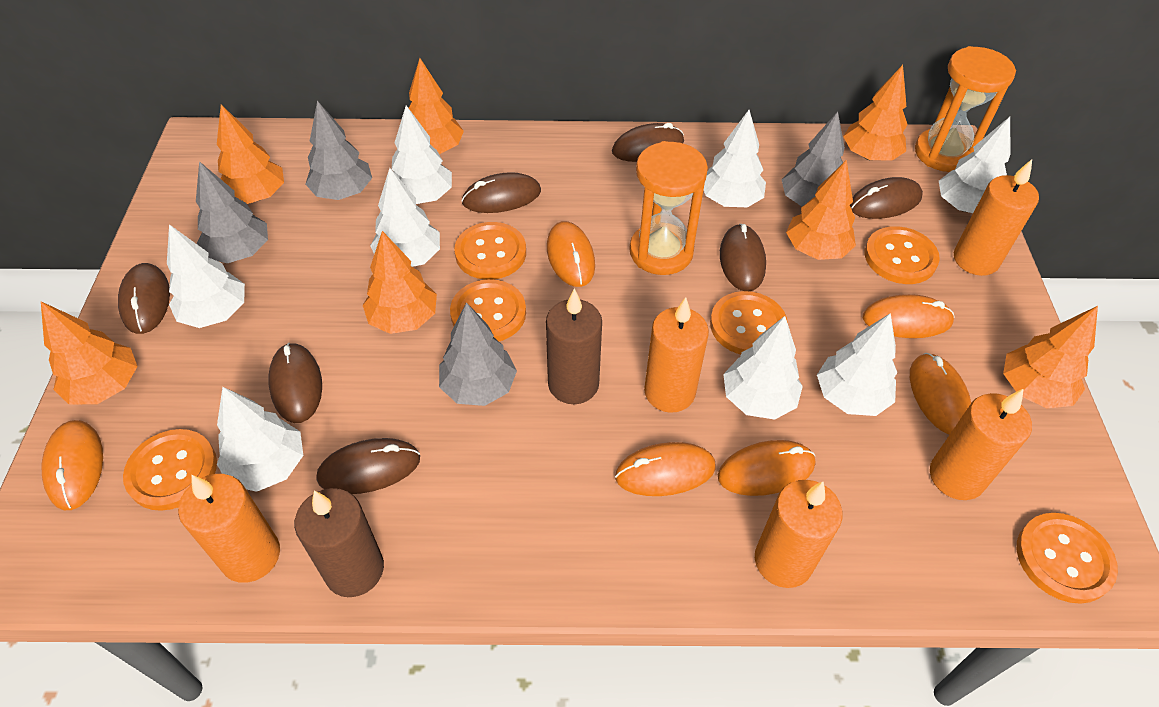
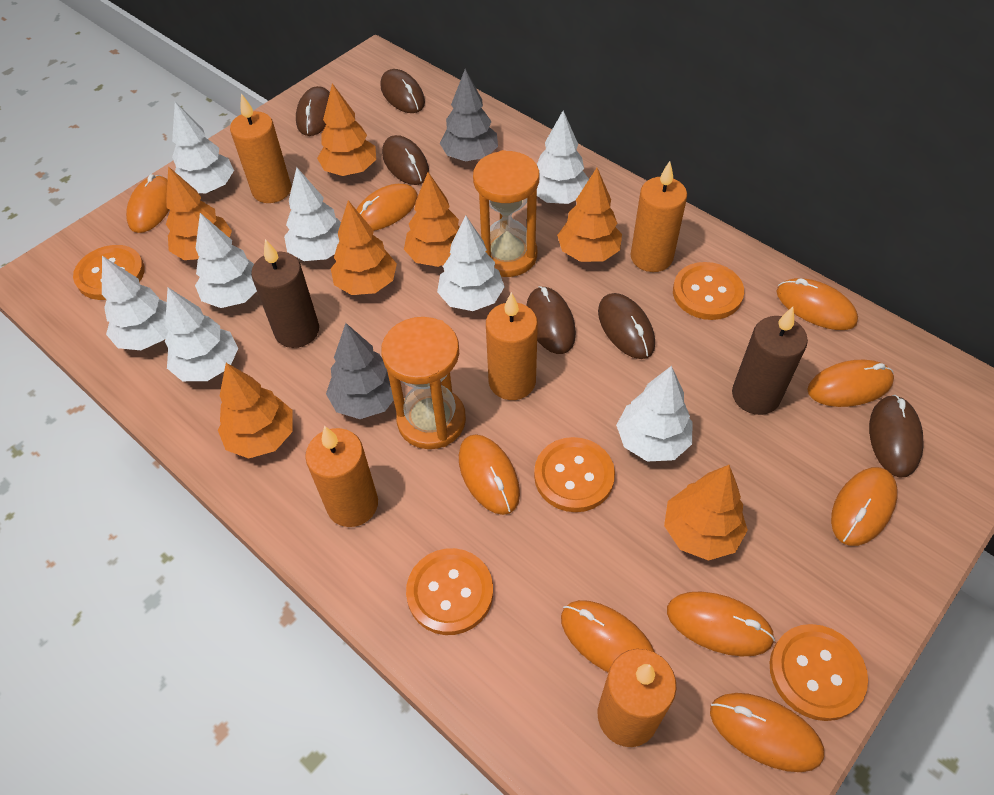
brown mouse: 7 -> 6
grey tree: 4 -> 2
orange button: 6 -> 5
orange mouse: 6 -> 9

